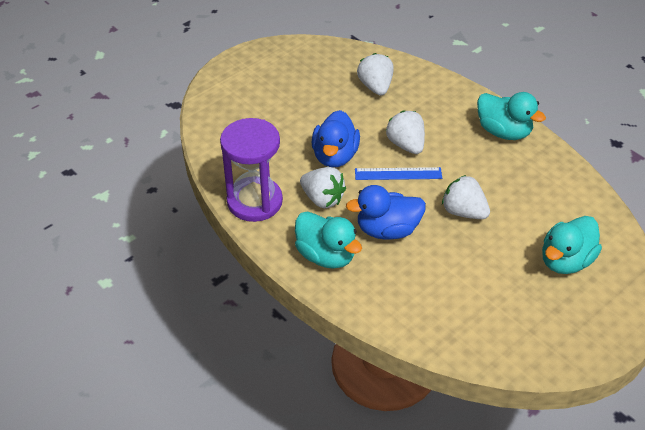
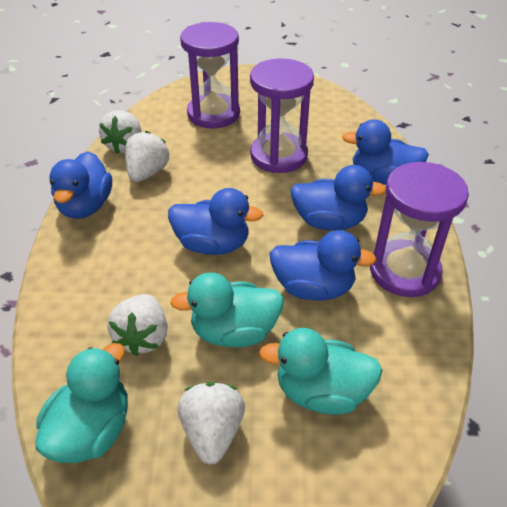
blue duck: 2 -> 5
blue ruler: 1 -> 0
purple hourglass: 1 -> 3

